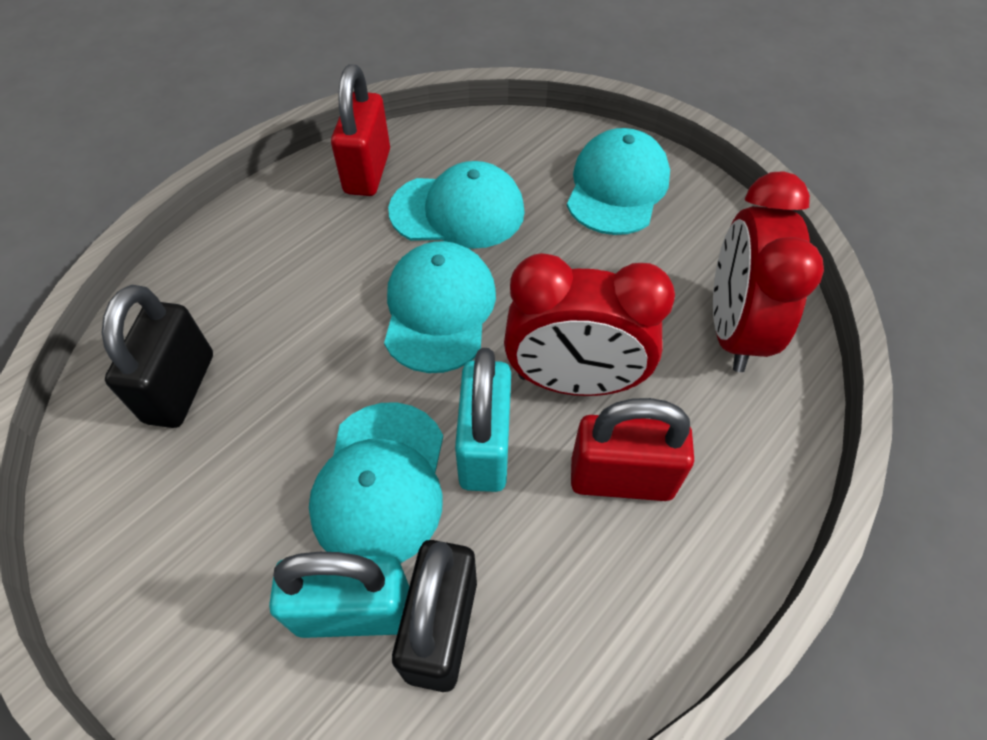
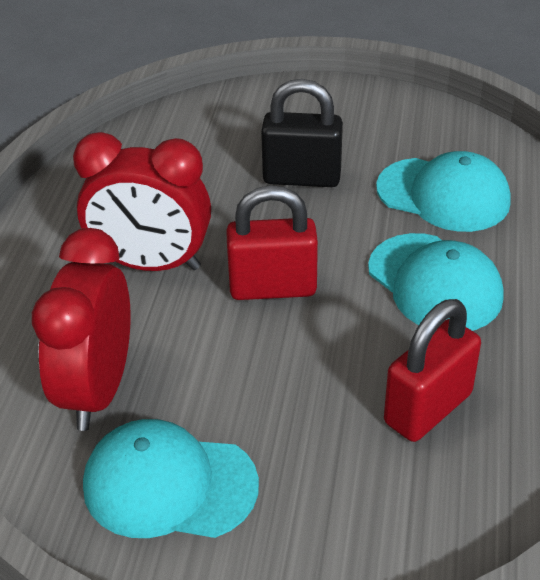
black padlock: 2 -> 1
turquoise cap: 4 -> 3
turquoise padlock: 2 -> 0

